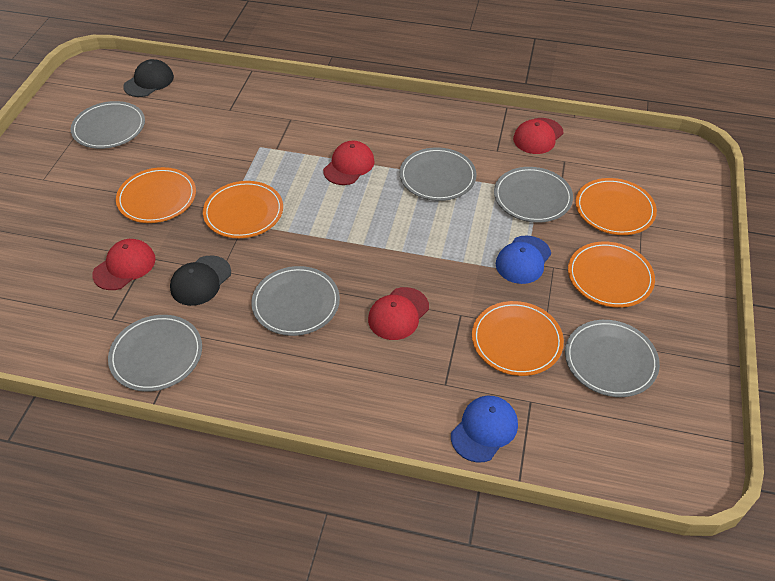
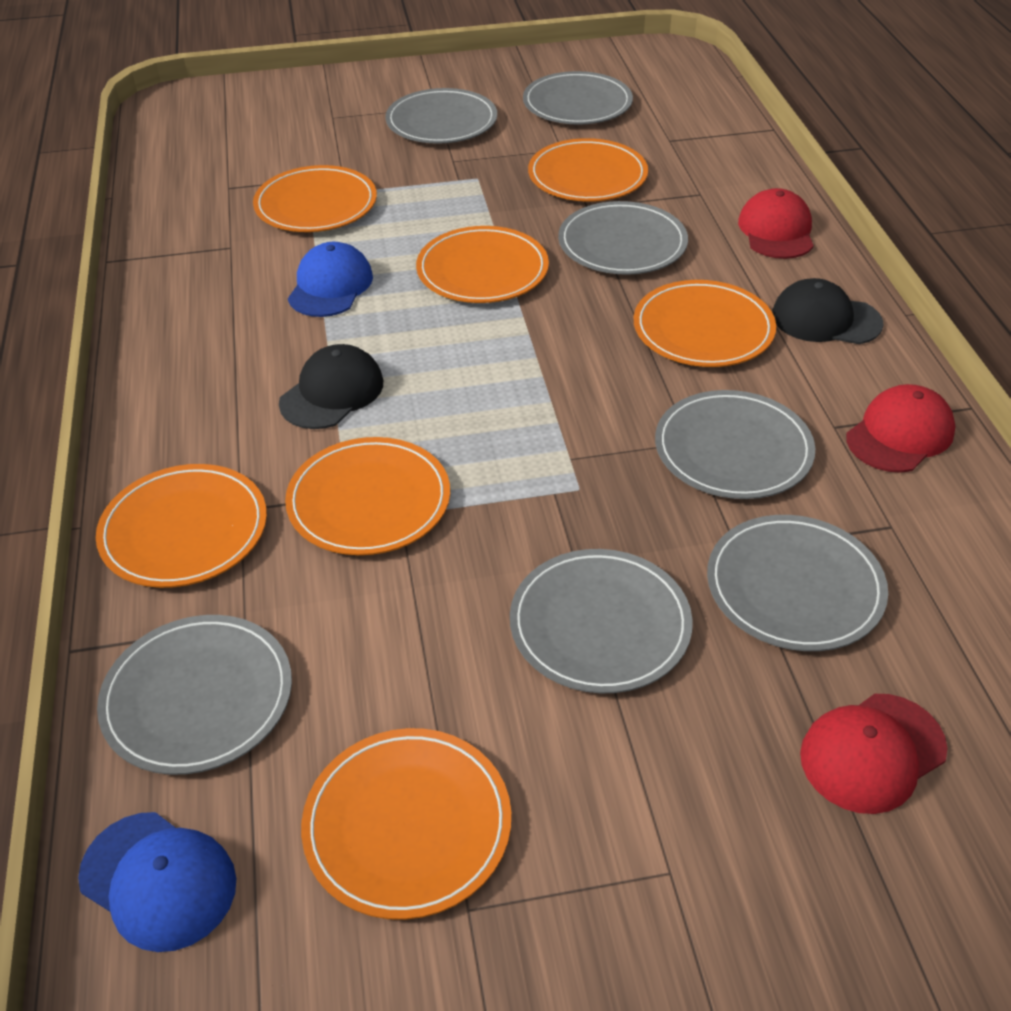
grey plate: 6 -> 7
orange plate: 5 -> 7
red cap: 4 -> 3

